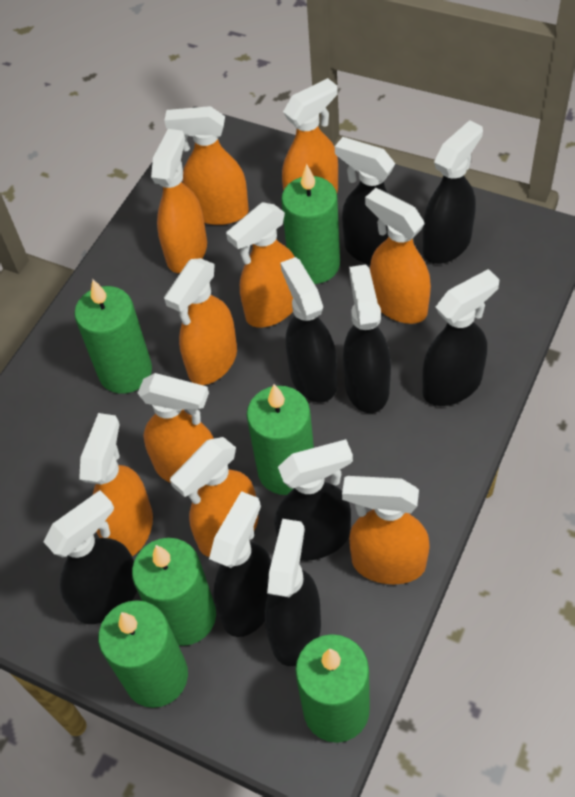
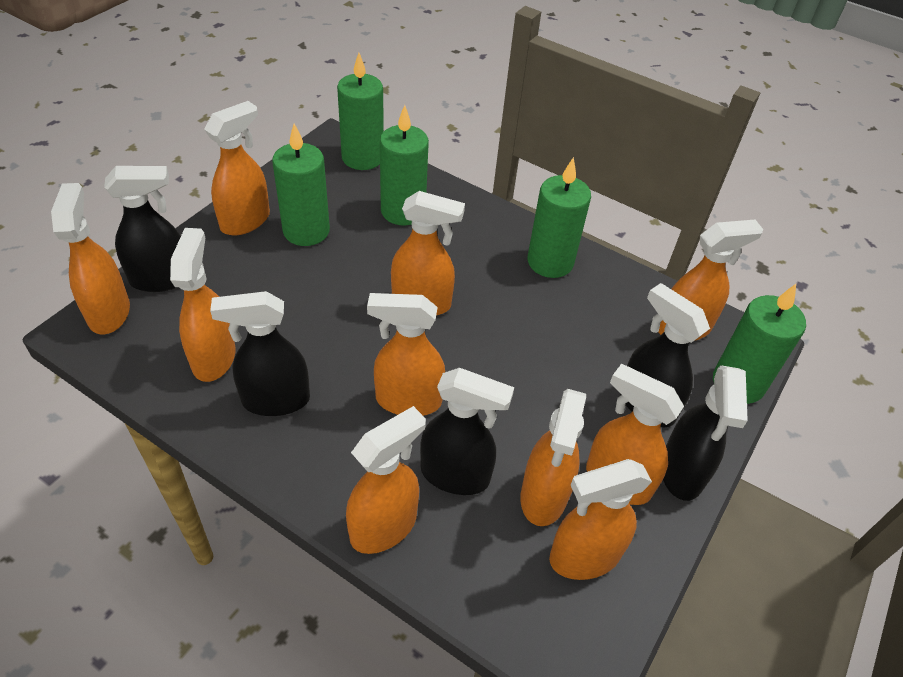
black spray bottle: 9 -> 5
green candle: 6 -> 5

